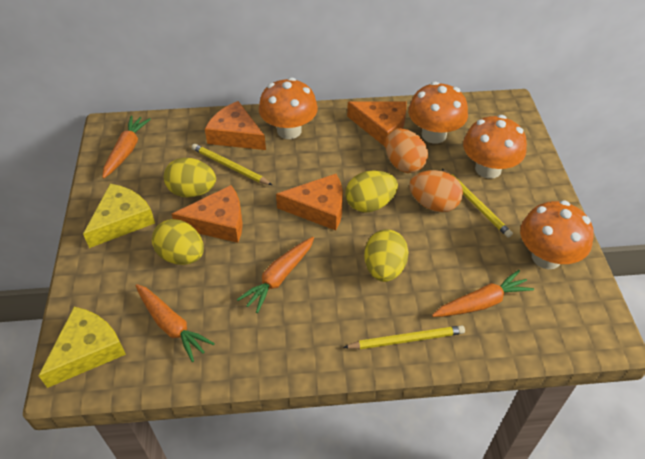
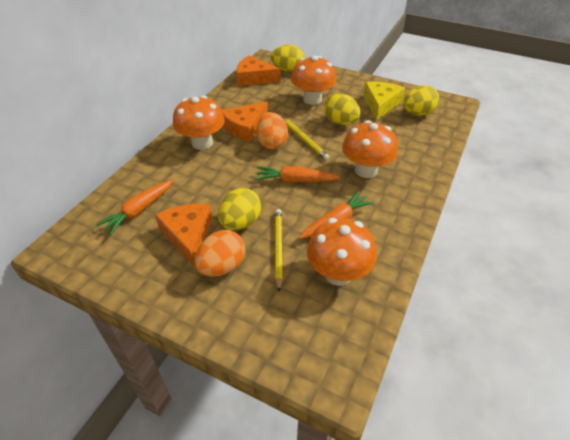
orange carrot: 4 -> 3
orange cheese: 4 -> 3
yellow cheese: 2 -> 1
yellow pencil: 3 -> 2

